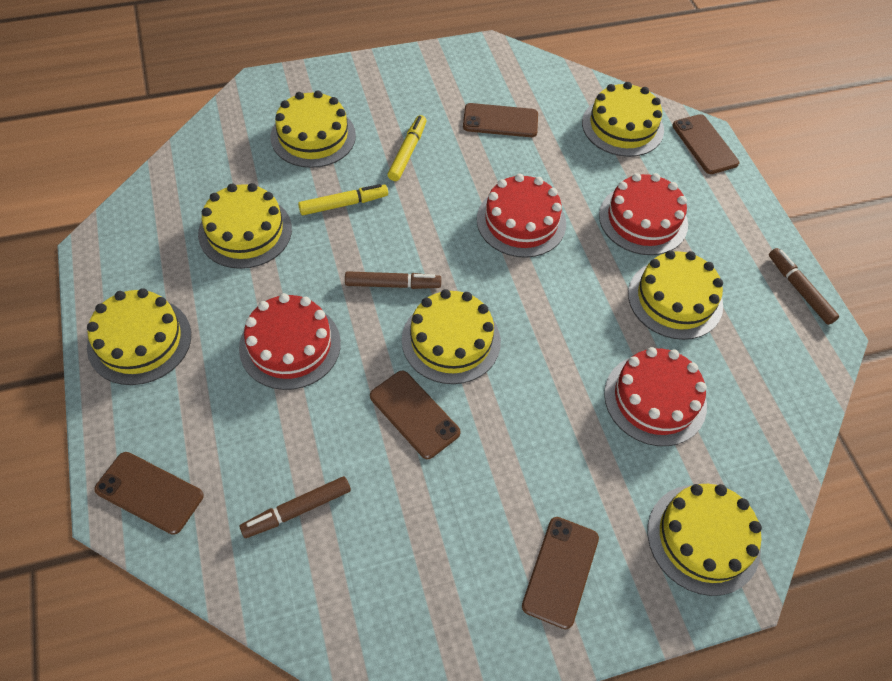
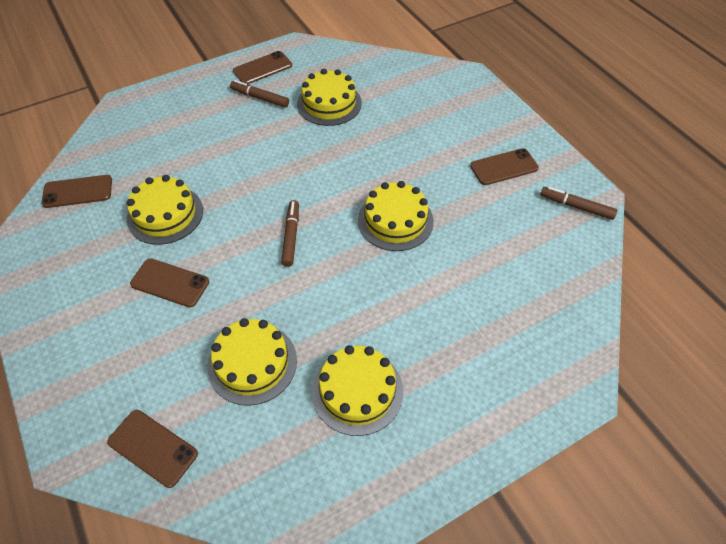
red cake: 4 -> 0
yellow cake: 7 -> 5
yellow marker: 2 -> 0

